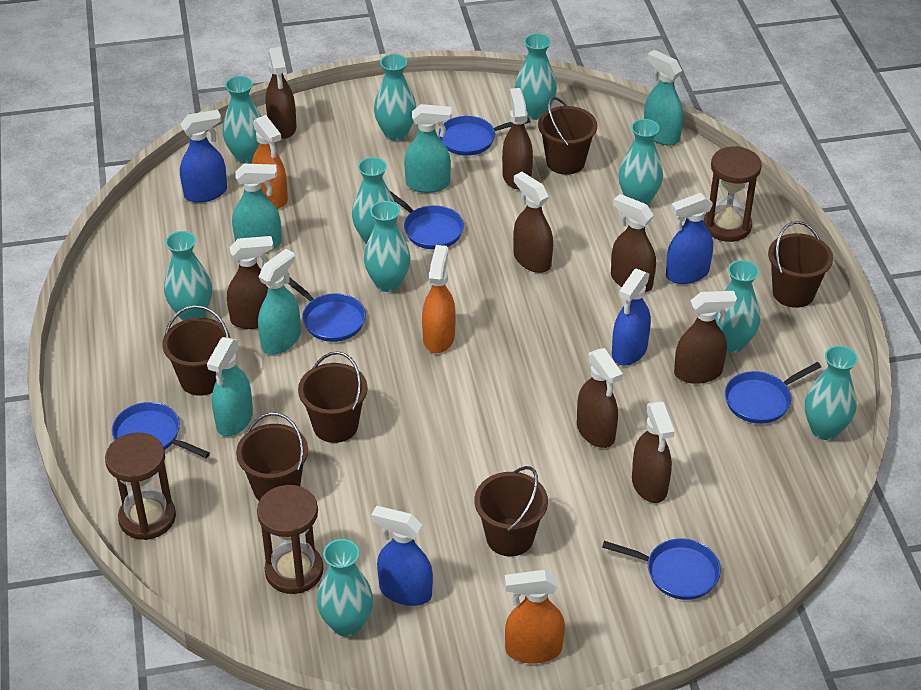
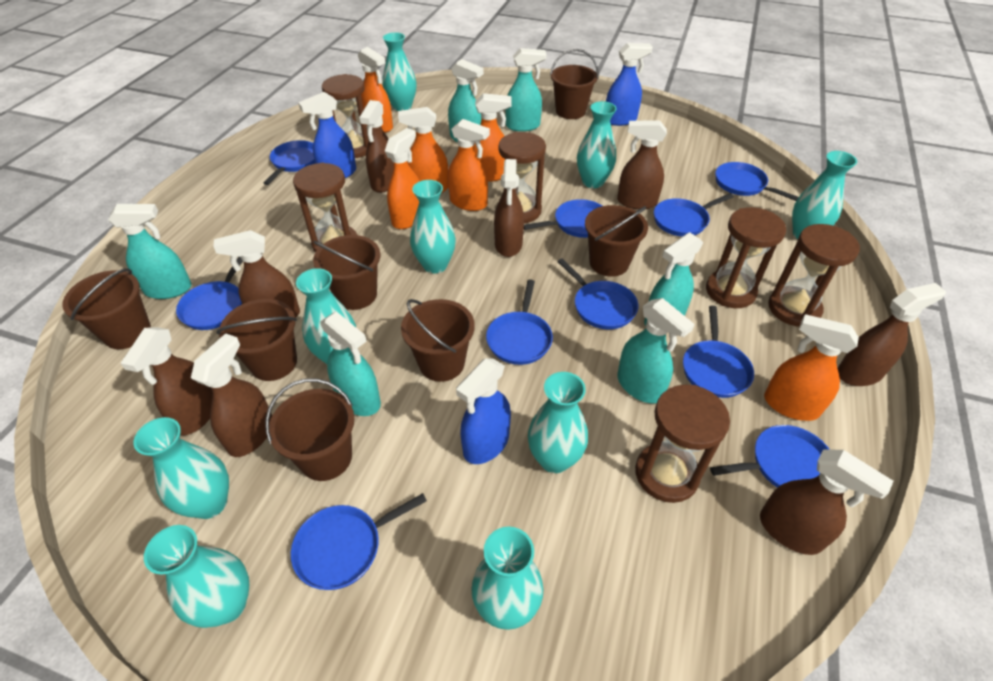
blue pan: 6 -> 10
blue spray bottle: 4 -> 3
brown bucket: 6 -> 7
brown hourglass: 3 -> 6
orange spray bottle: 3 -> 6
turquoise spray bottle: 5 -> 6
turquoise vase: 10 -> 9

